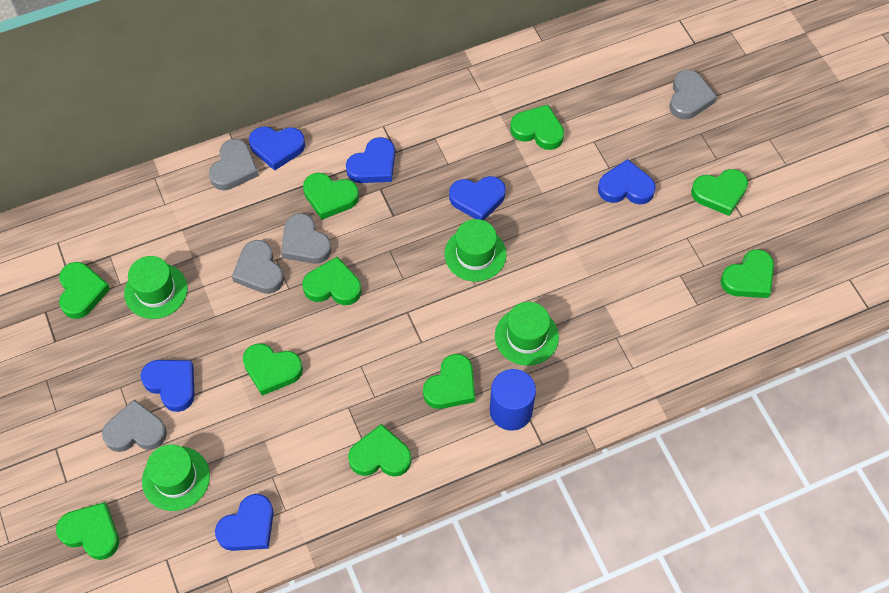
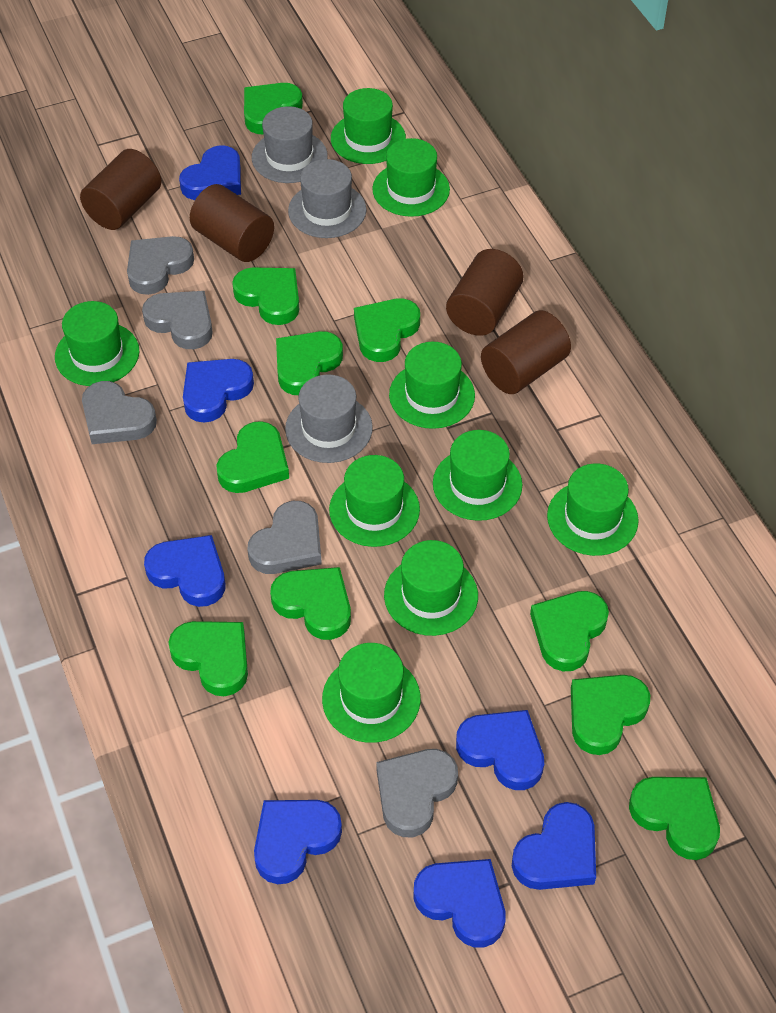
blue cylinder: 1 -> 0
blue heart: 6 -> 7
brown cylinder: 0 -> 4
green hat: 4 -> 9
grey hat: 0 -> 3

